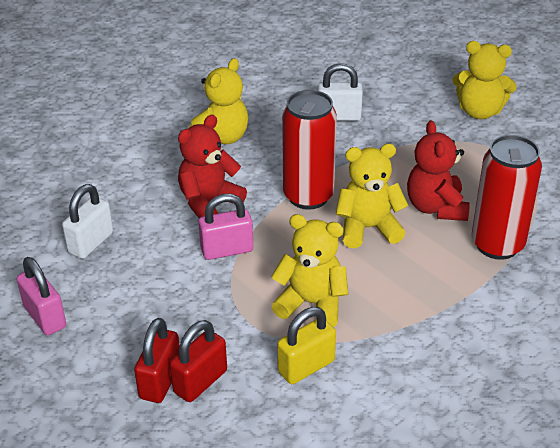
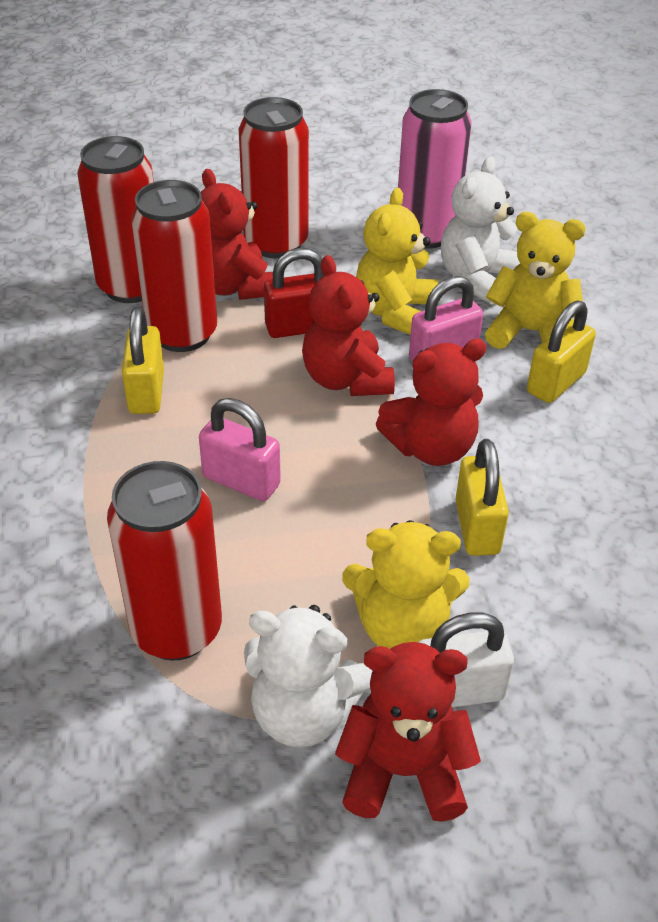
pink can: 0 -> 1
red can: 2 -> 4
red padlock: 2 -> 1
red teddy bear: 2 -> 4
white padlock: 2 -> 1
white teddy bear: 0 -> 2
yellow padlock: 1 -> 3
yellow teddy bear: 4 -> 3

